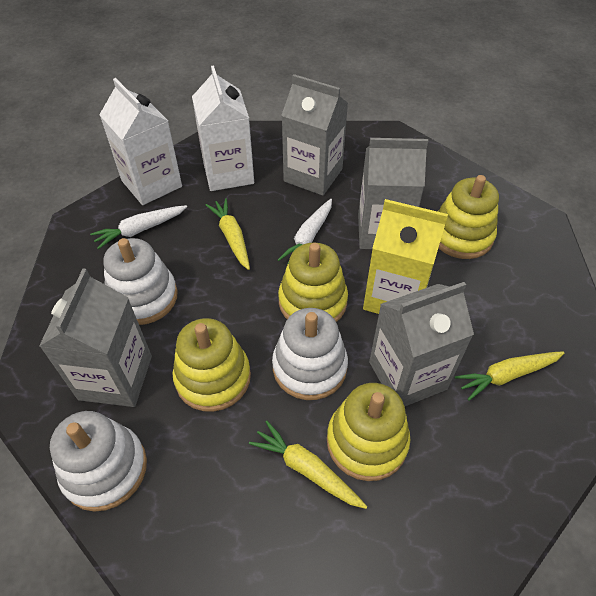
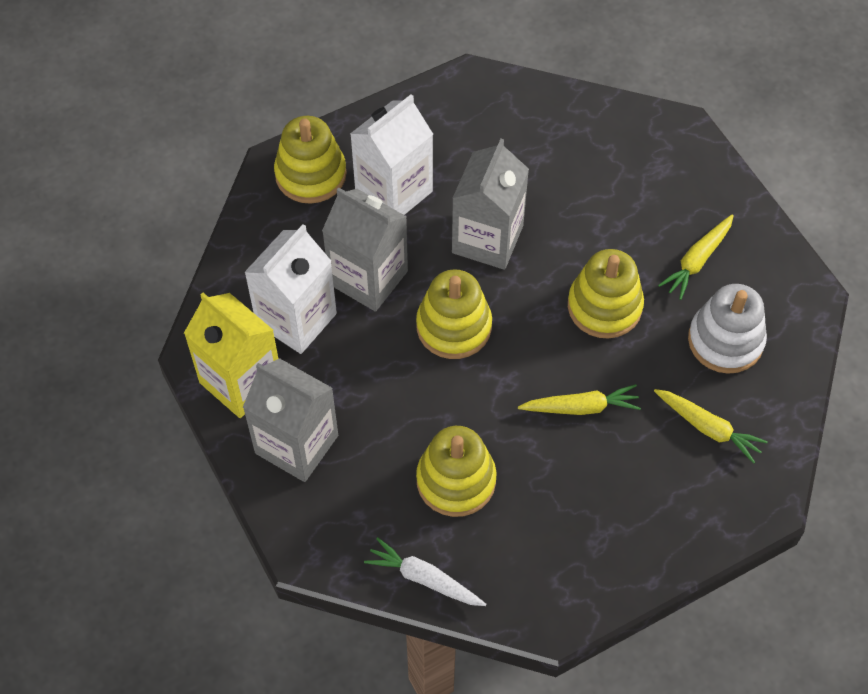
grey carton: 4 -> 3
white carrot: 2 -> 1
white stacking toy: 3 -> 1

